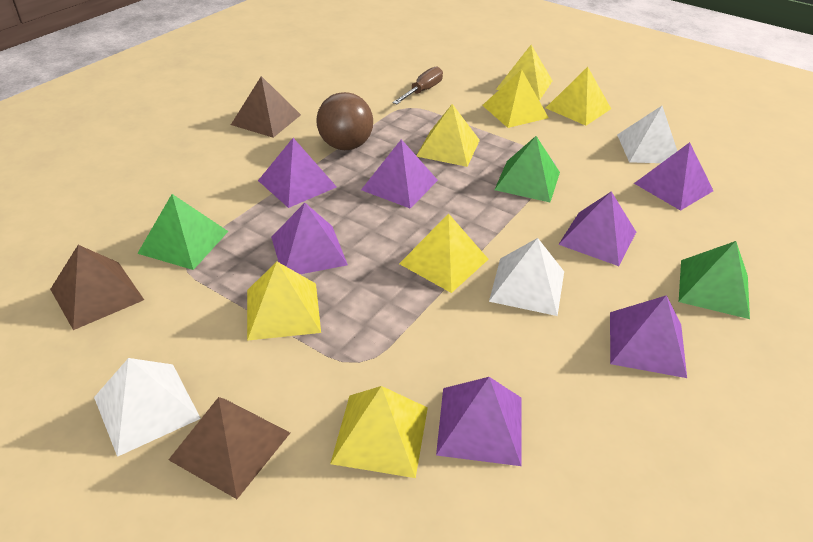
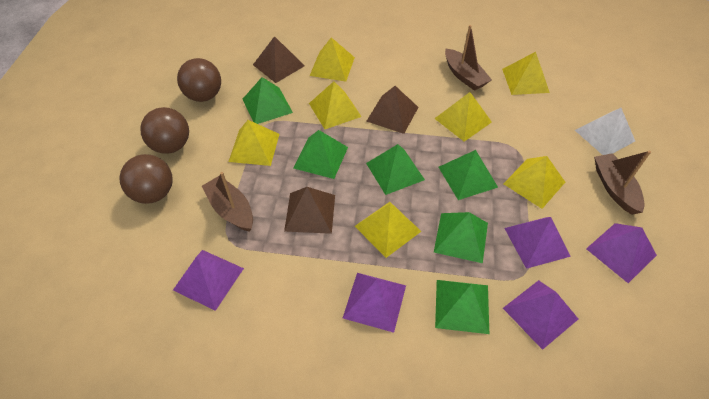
brown ball: 1 -> 3
brown boat: 0 -> 3
brown screwdriver: 1 -> 0
green pyramid: 3 -> 6
purple pyramid: 7 -> 5
white pyramid: 3 -> 1

